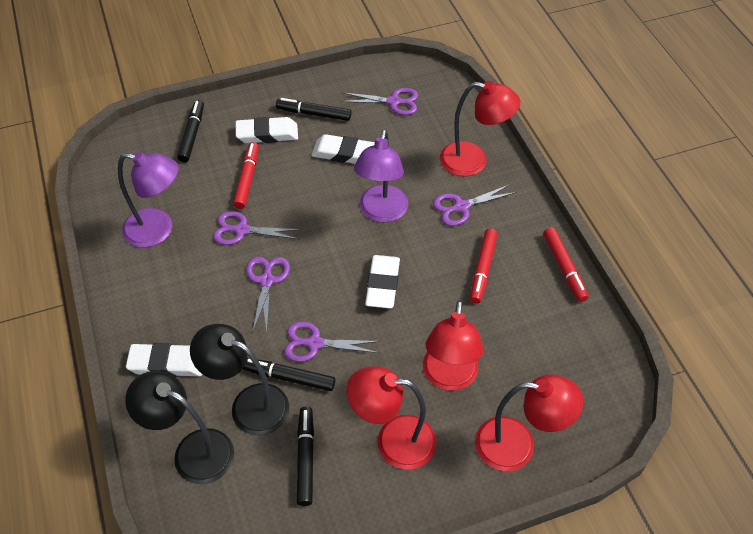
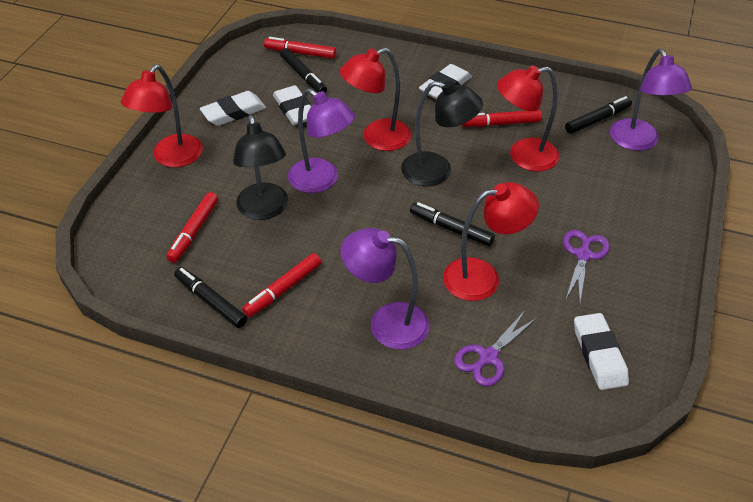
purple lamp: 2 -> 3
purple scissors: 5 -> 2
red marker: 3 -> 4

